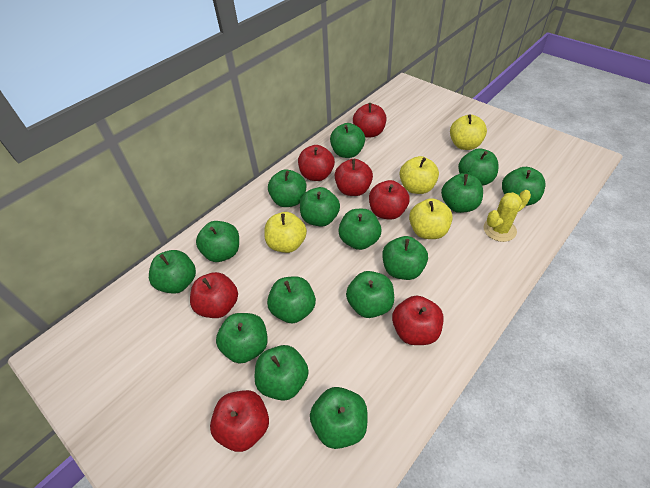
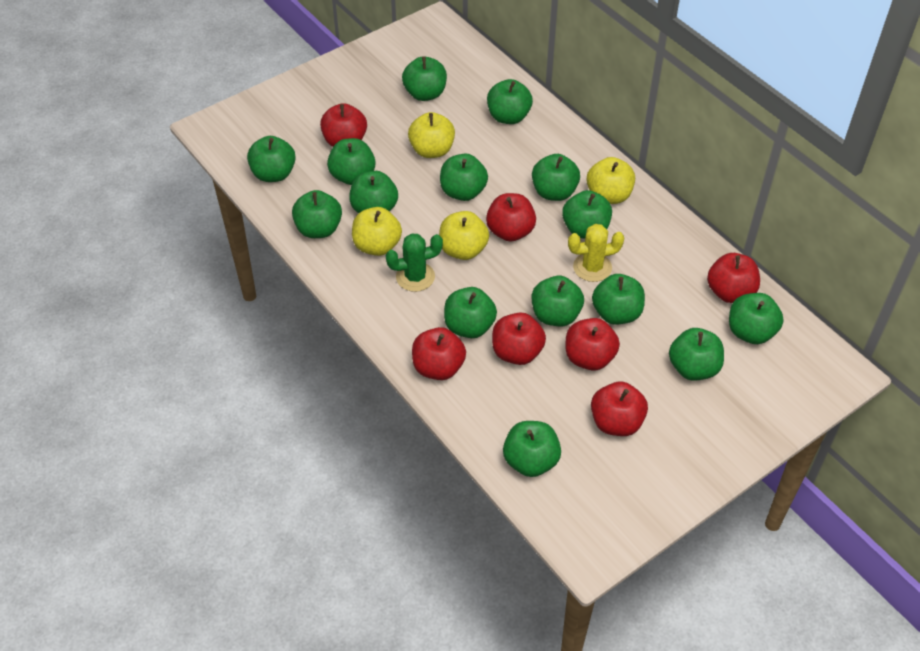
green cactus: 0 -> 1

